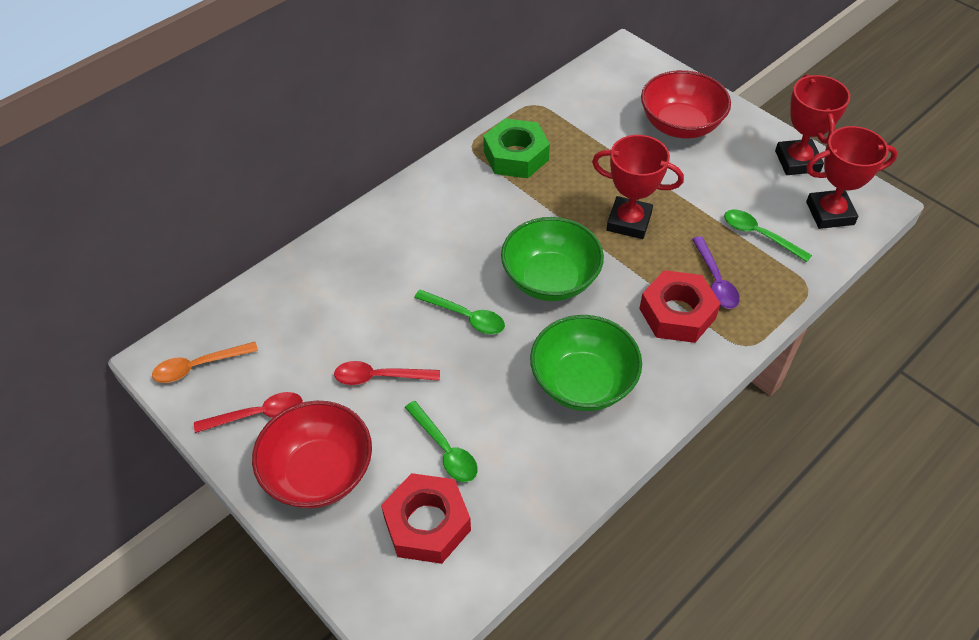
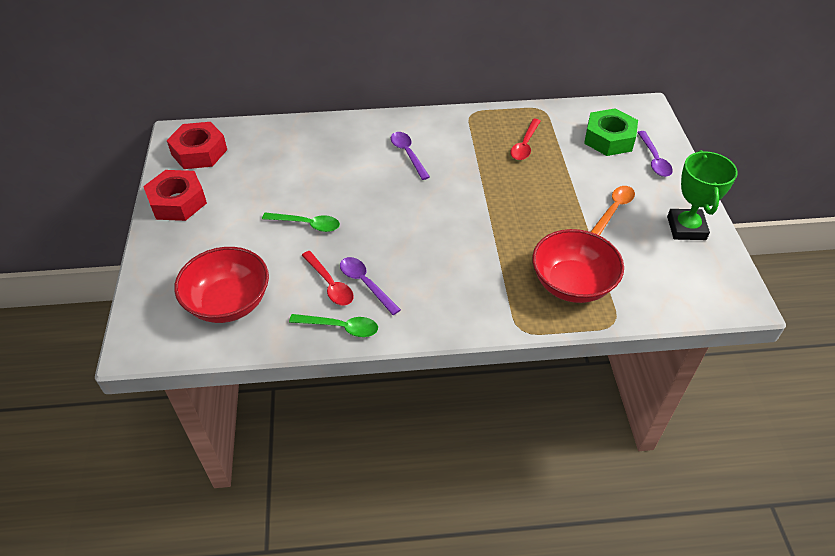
green bowl: 2 -> 0
green spoon: 3 -> 2
green trophy: 0 -> 1
purple spoon: 1 -> 3
red trophy: 3 -> 0

